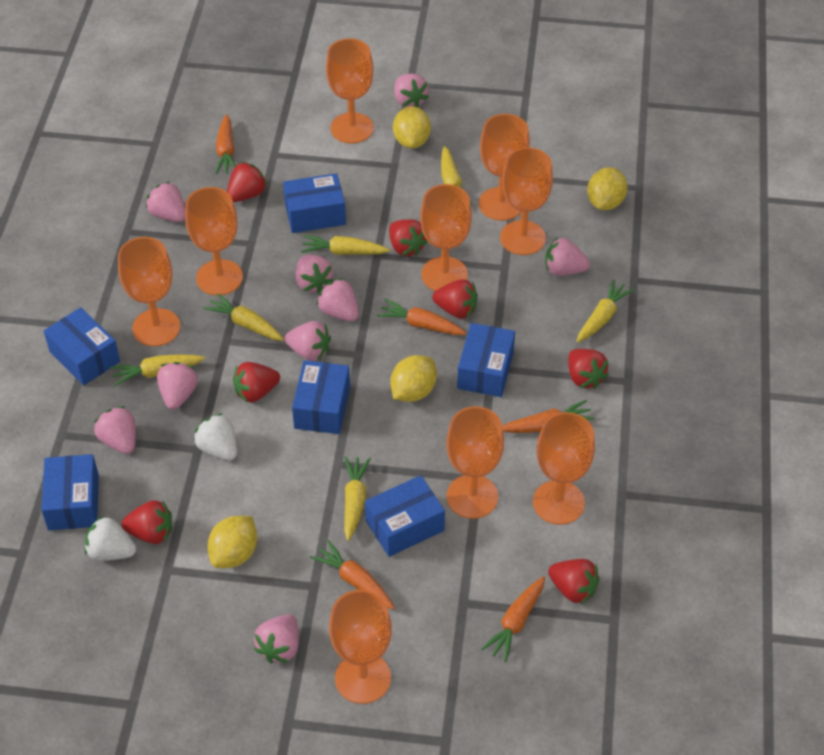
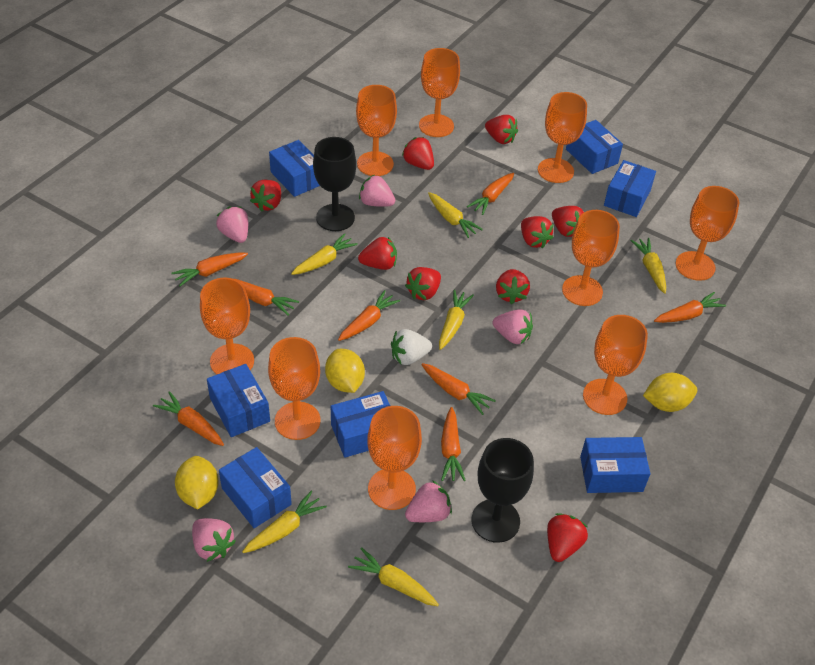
black goblet: 0 -> 2
blue box: 6 -> 7
orange carrot: 5 -> 8
pink strawberry: 9 -> 5
red strawberry: 7 -> 9
white strawberry: 2 -> 1
yellow lemon: 4 -> 3

